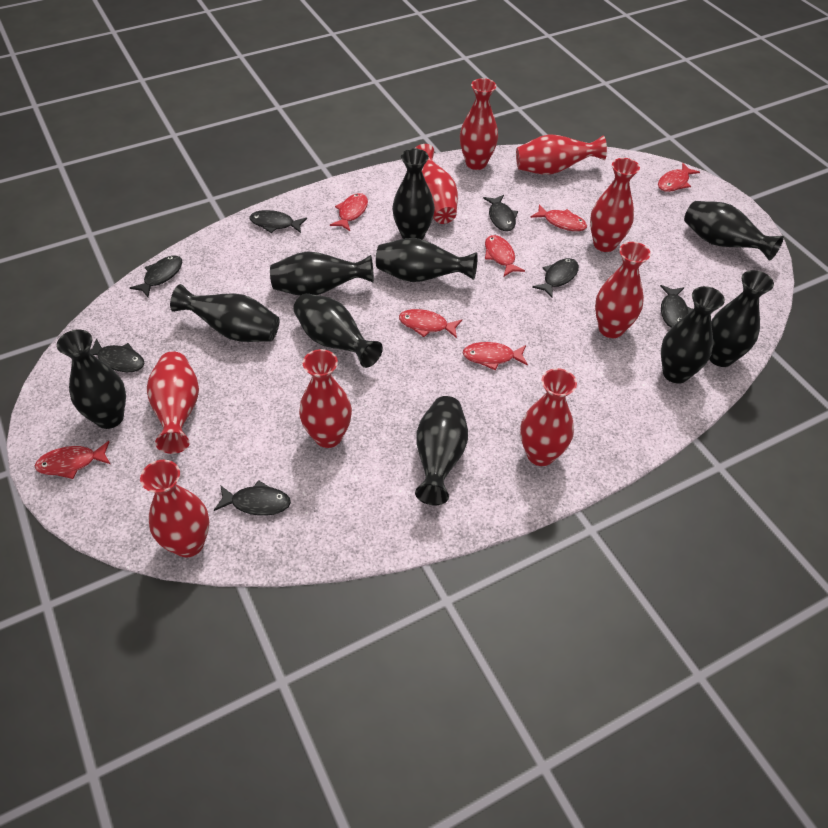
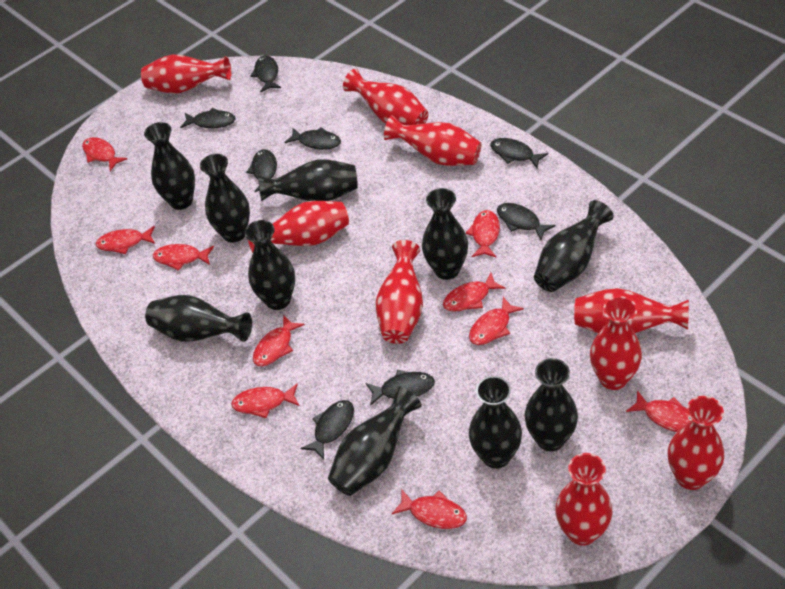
black fish: 7 -> 8
red fish: 7 -> 10

